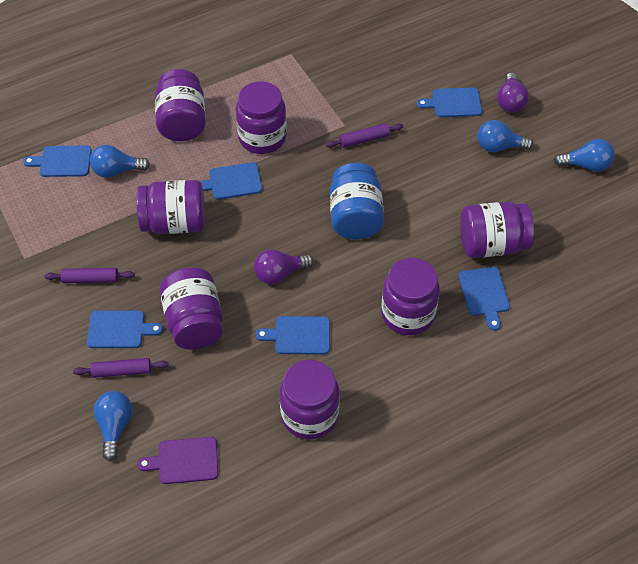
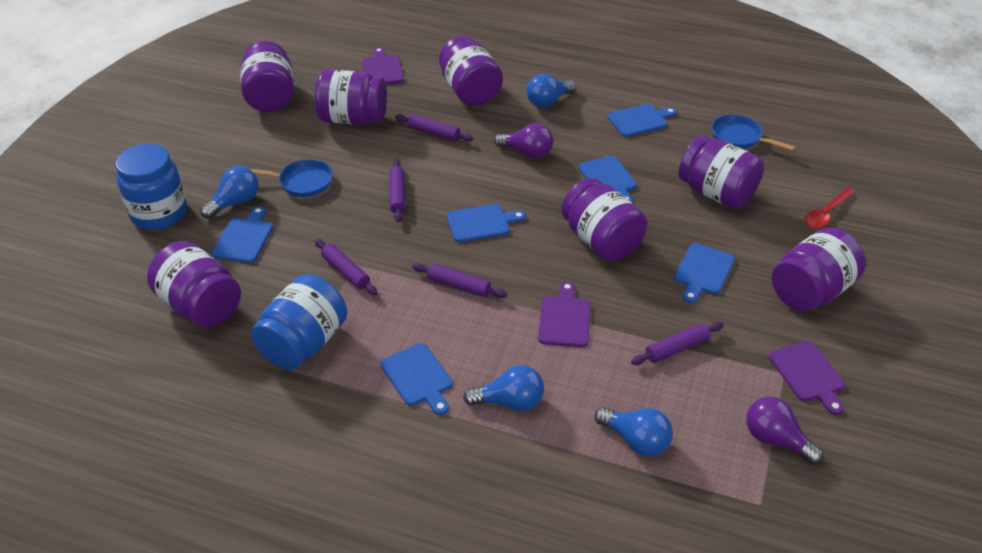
blue jar: 1 -> 2
blue pan: 0 -> 2
purple cutting board: 1 -> 3
purple rolling pin: 3 -> 5
red spoon: 0 -> 1

